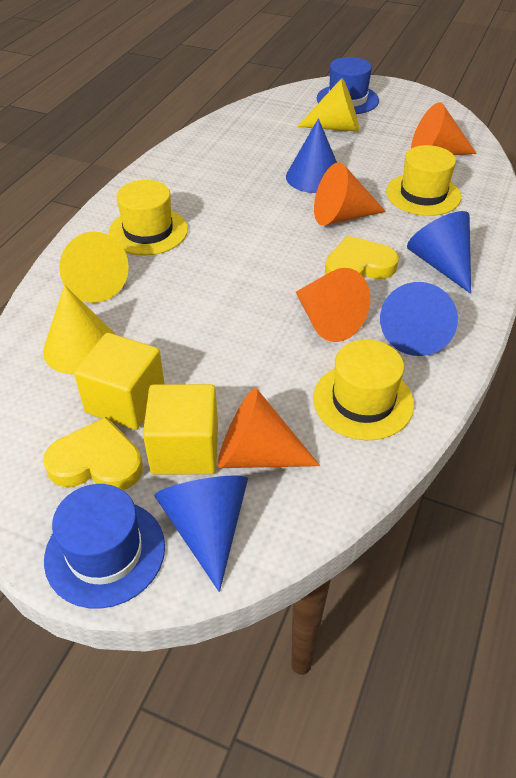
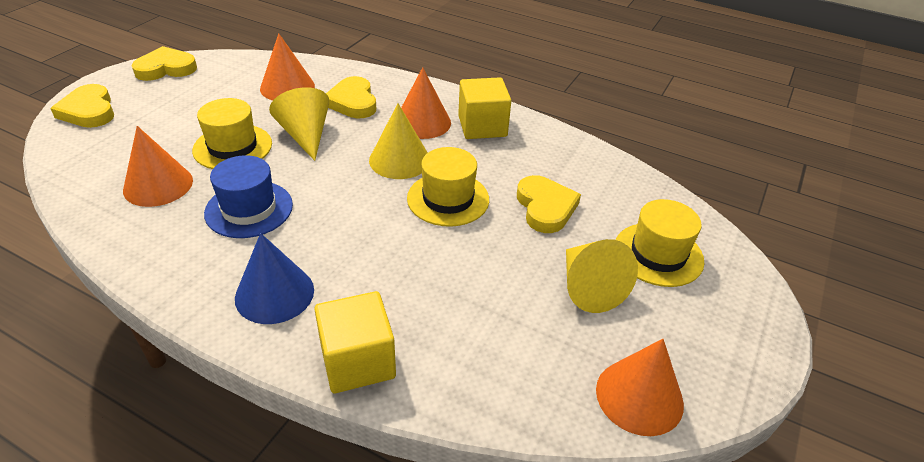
blue cone: 4 -> 1
blue hat: 2 -> 1
yellow heart: 2 -> 4

